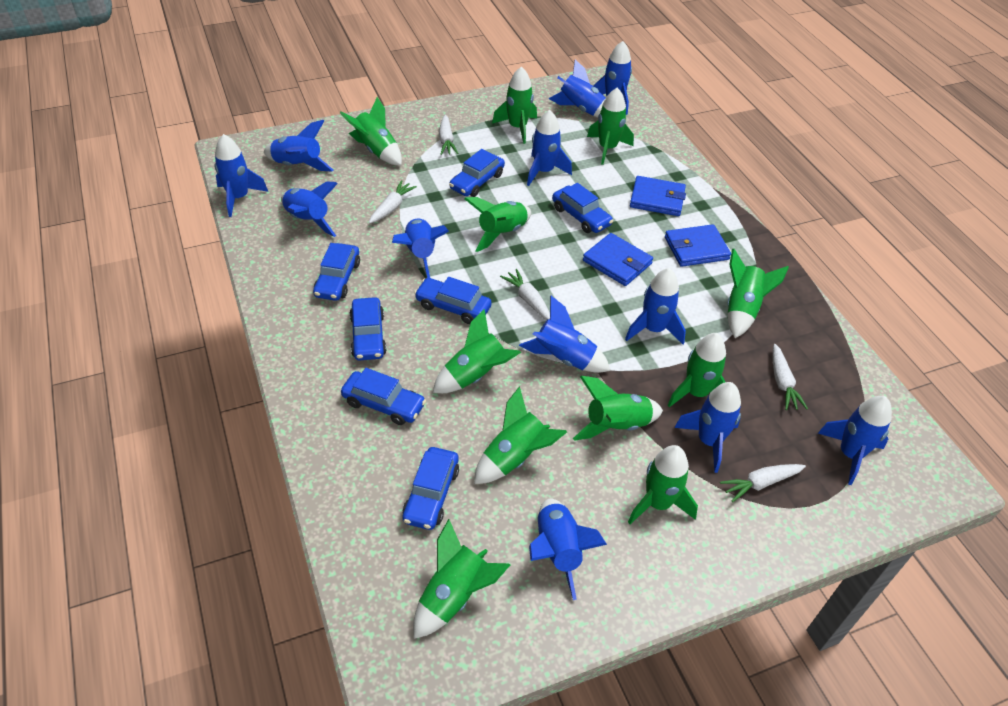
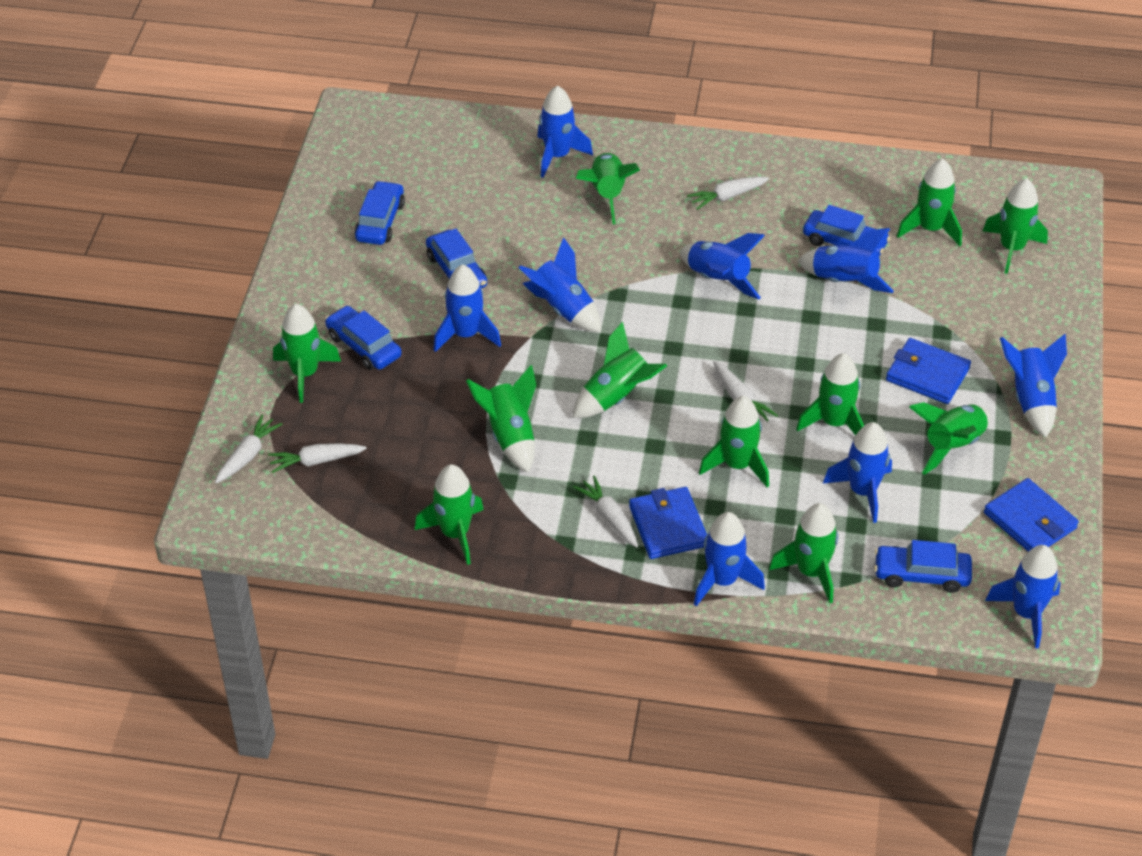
blue car: 7 -> 5
blue rocket: 12 -> 9

